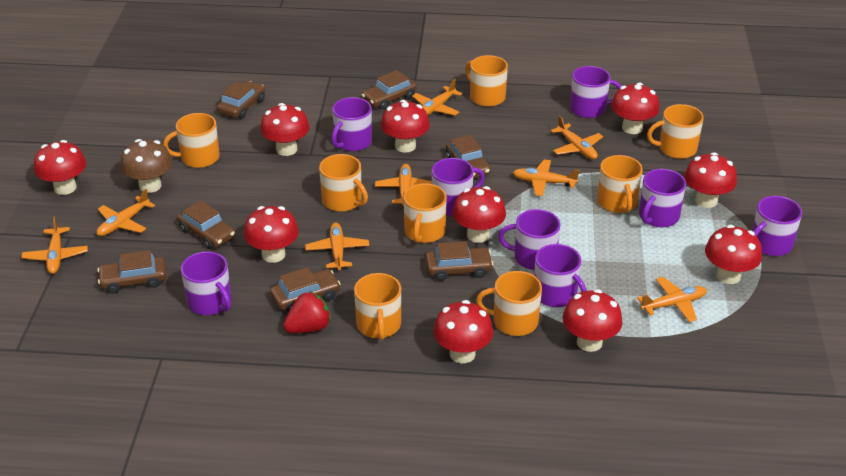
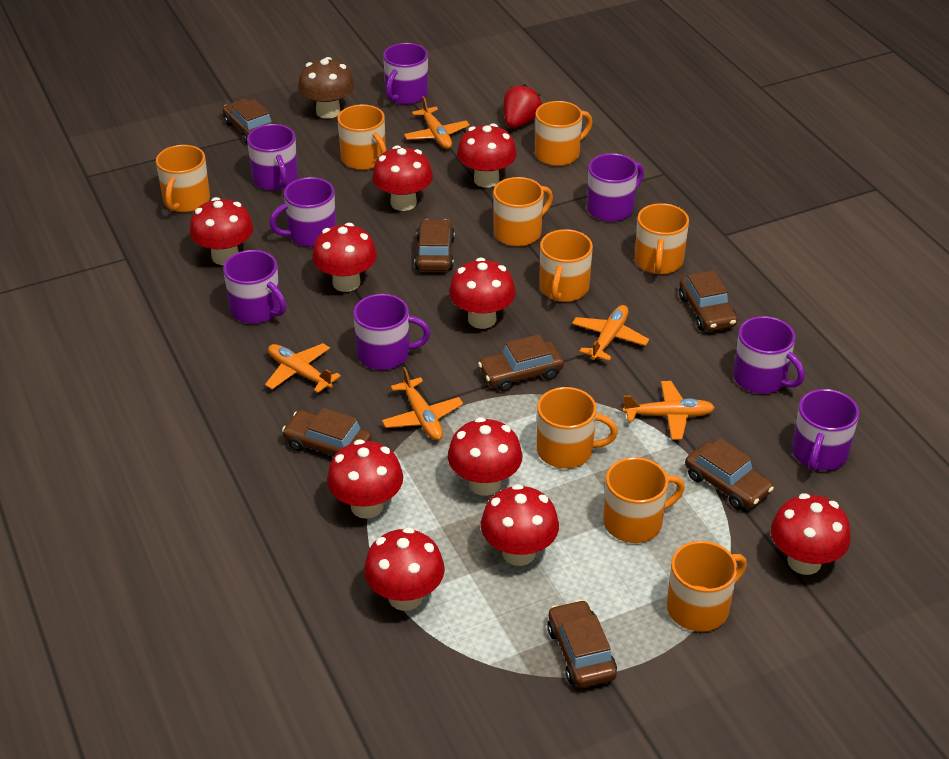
orange mug: 8 -> 9
orange plane: 8 -> 5

